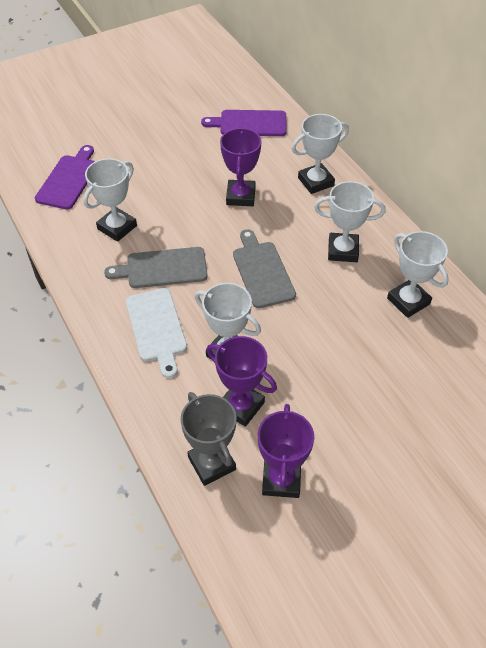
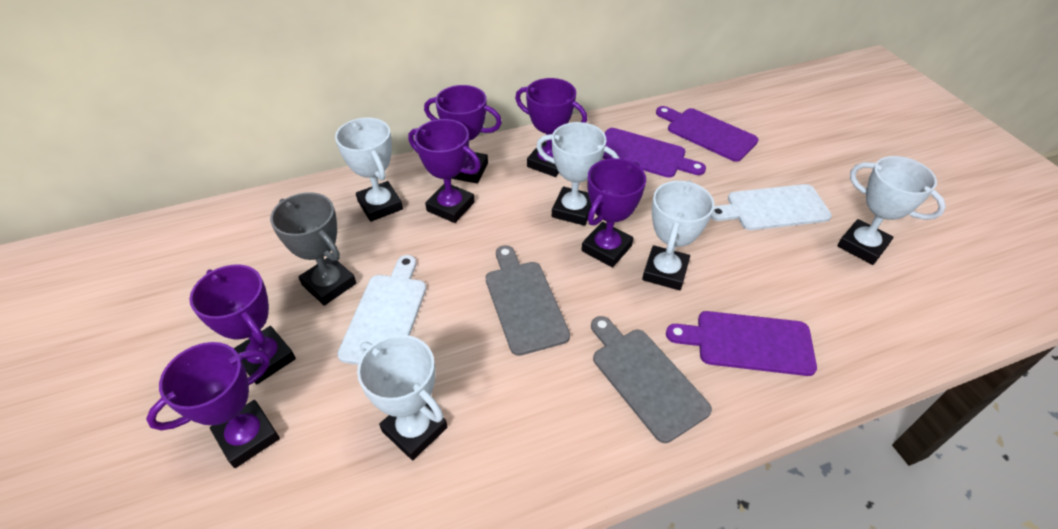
purple cutting board: 2 -> 3
purple trophy: 3 -> 6
white cutting board: 1 -> 2

